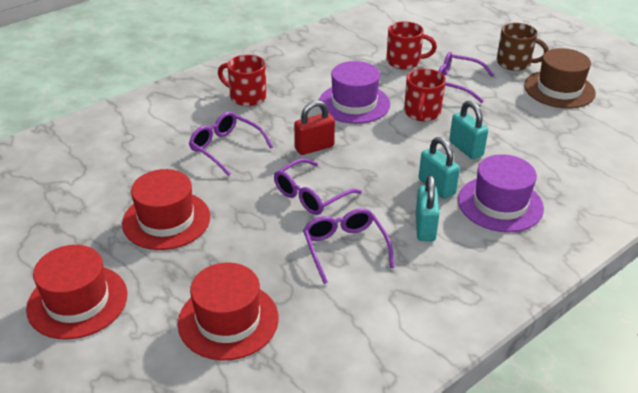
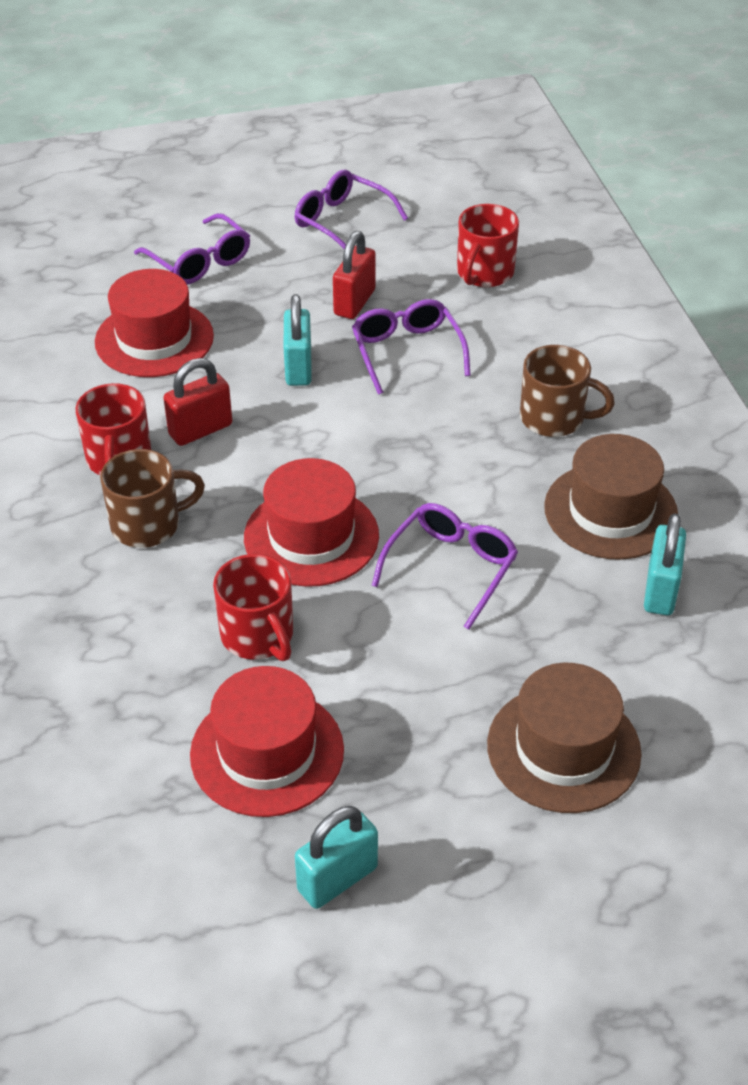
brown hat: 1 -> 2
brown mug: 1 -> 2
purple hat: 2 -> 0
red padlock: 1 -> 2

